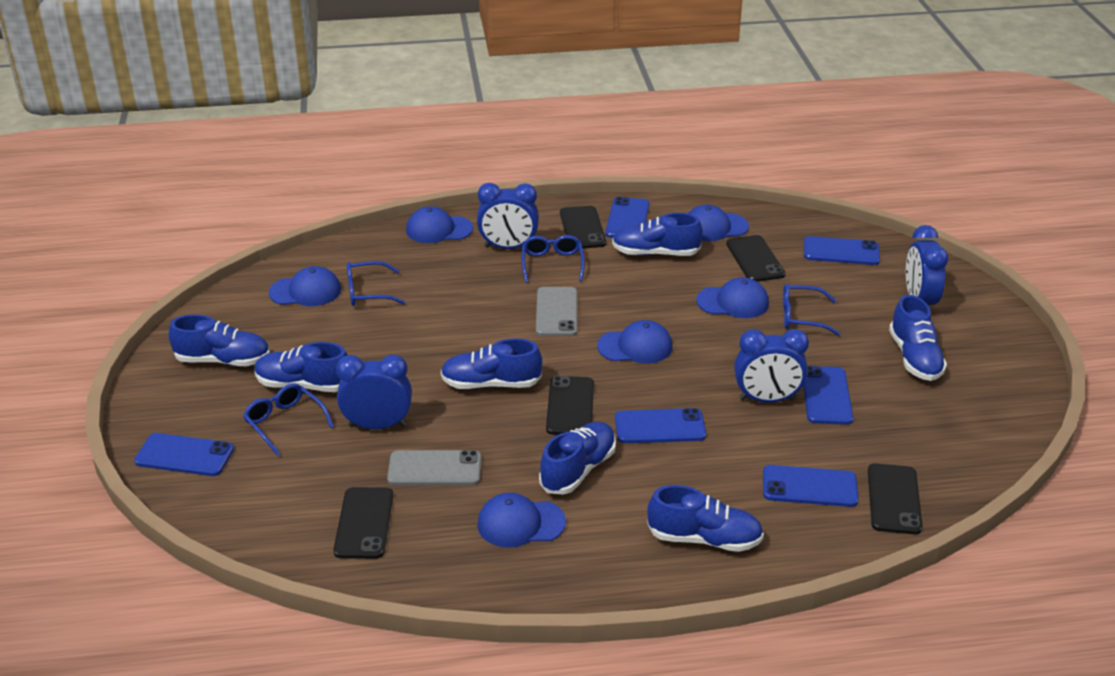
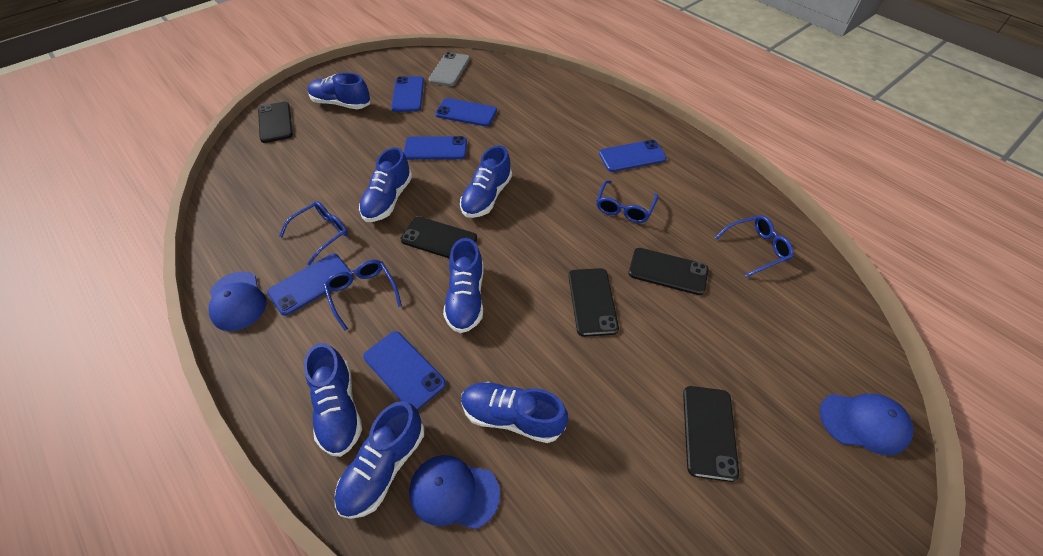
blue cap: 6 -> 3
blue clock: 4 -> 0
grey phone: 2 -> 1

